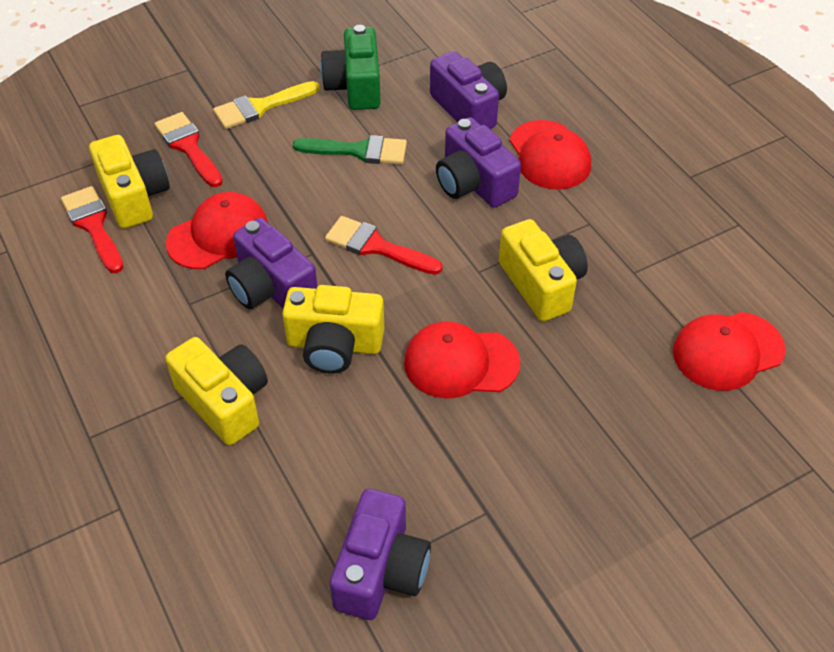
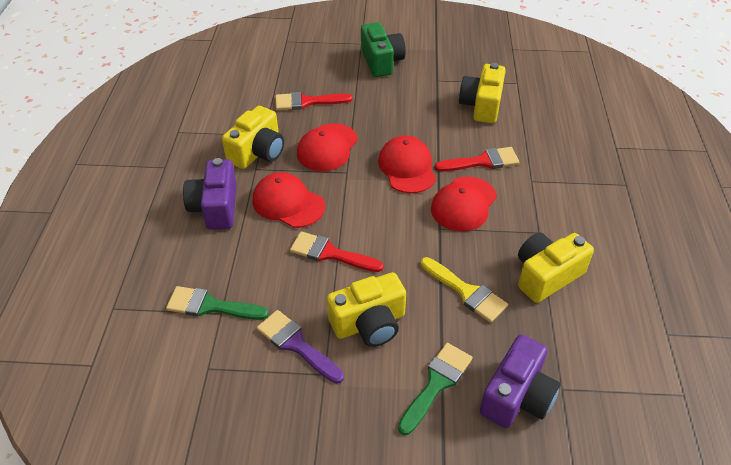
green brush: 1 -> 2
purple brush: 0 -> 1
purple camera: 4 -> 2

